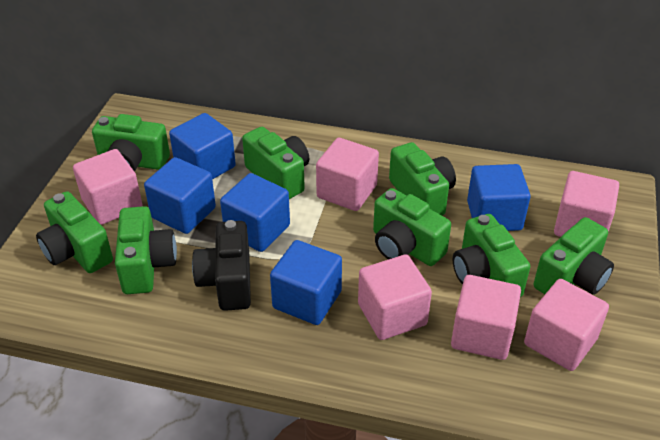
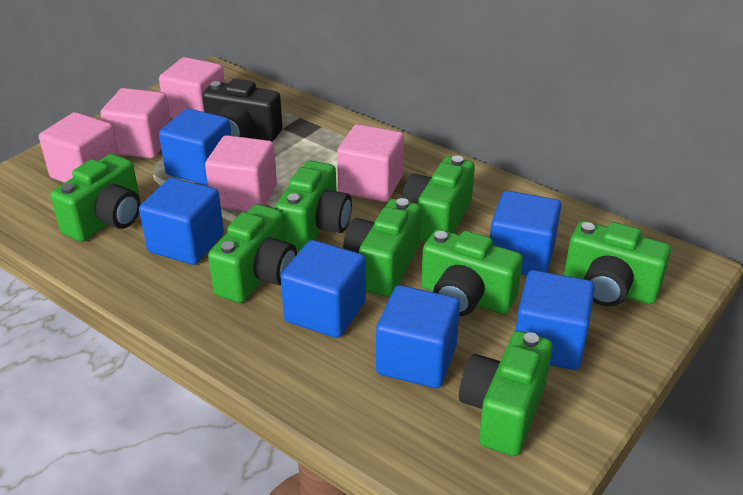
blue cube: 5 -> 6
pink cube: 6 -> 5

